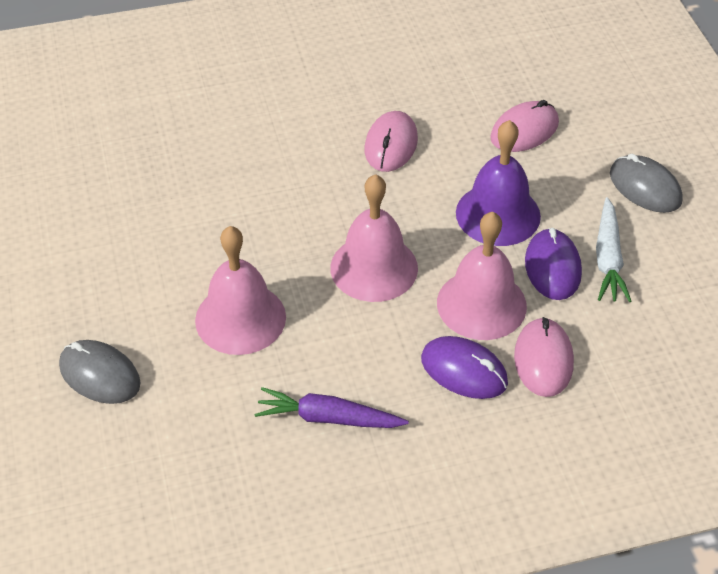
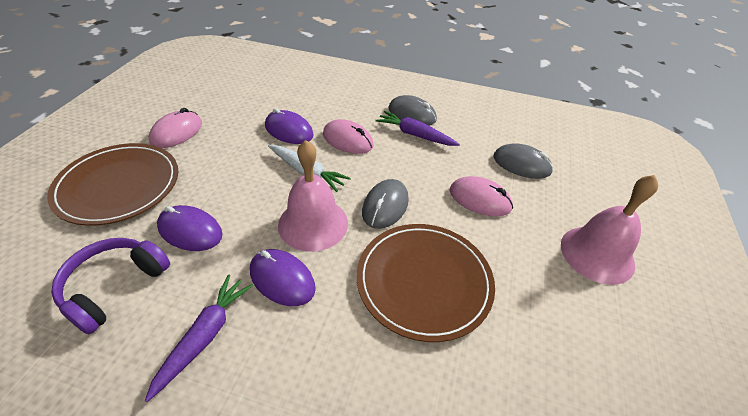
brown plate: 0 -> 2
grey mouse: 2 -> 3
pink bell: 3 -> 2
purple bell: 1 -> 0
purple carrot: 1 -> 2
purple headphones: 0 -> 1
purple mouse: 2 -> 3

